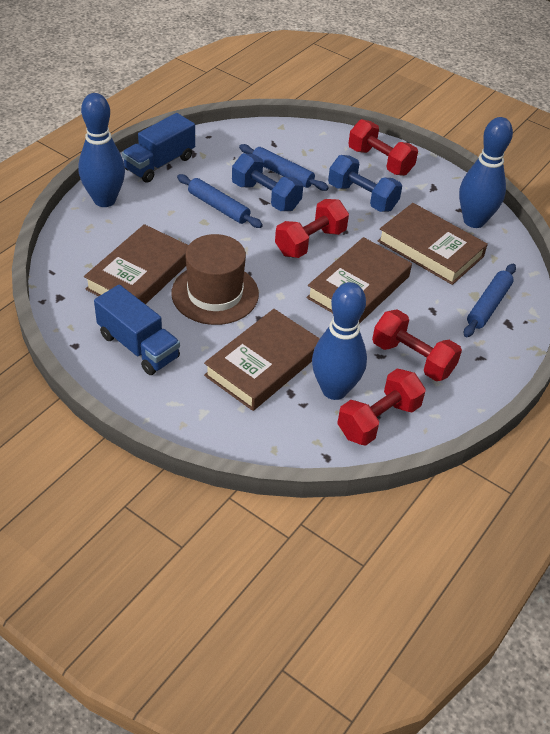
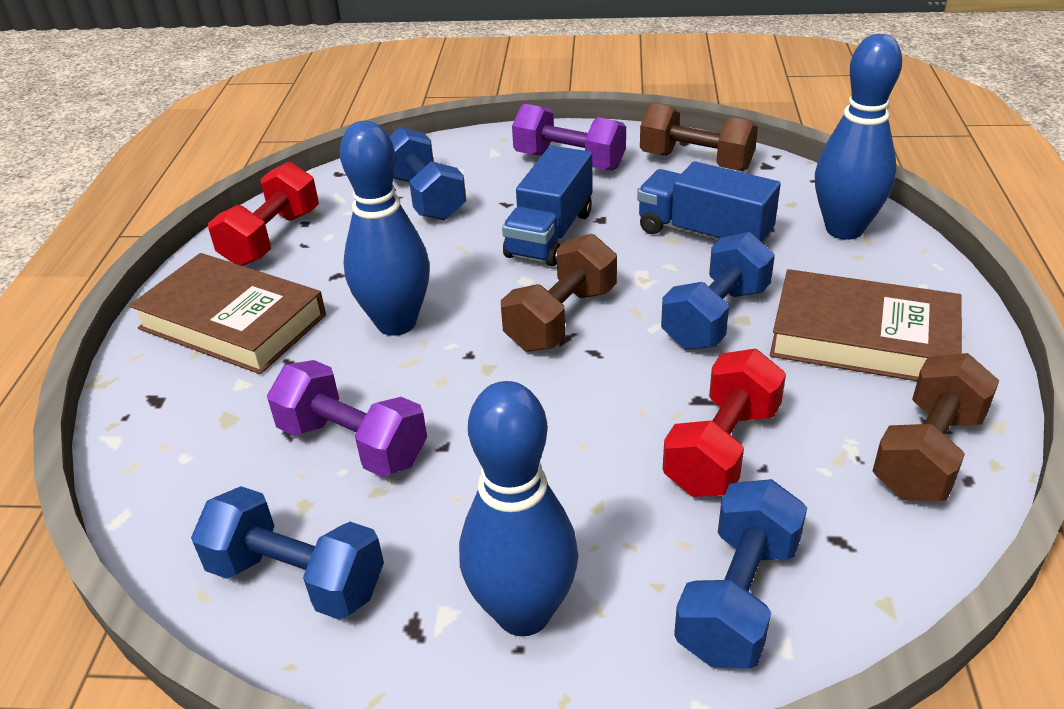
blue dumbbell: 2 -> 4
blue rolling pin: 3 -> 0
brown book: 4 -> 2
brown dumbbell: 0 -> 3
brown hat: 1 -> 0
purple dumbbell: 0 -> 2
red dumbbell: 4 -> 2

